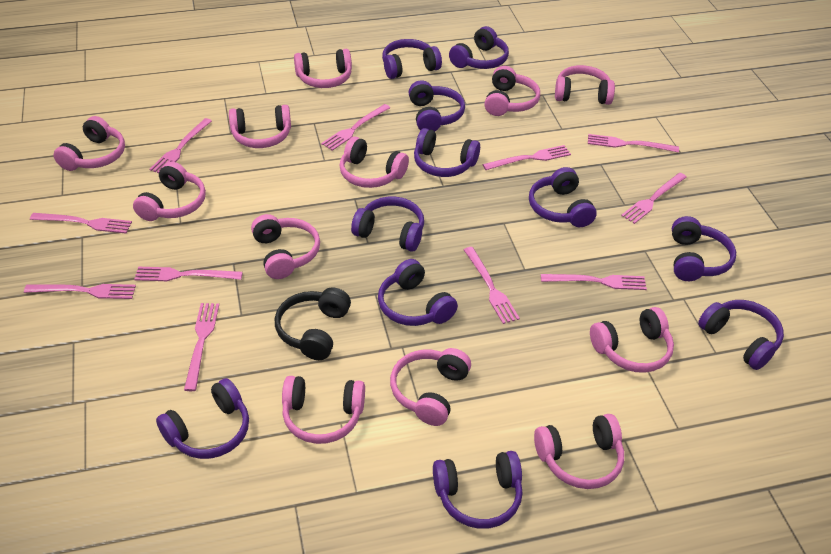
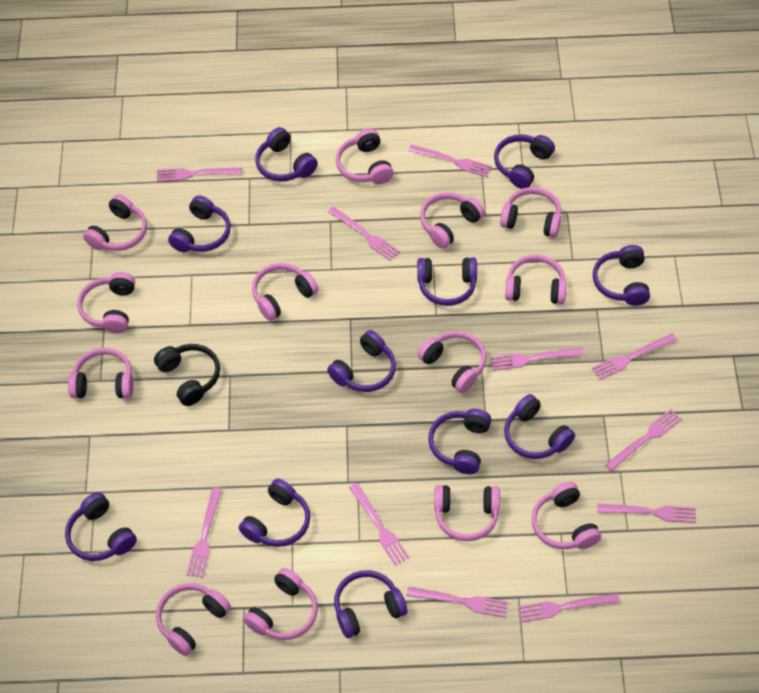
pink headphones: 12 -> 13

